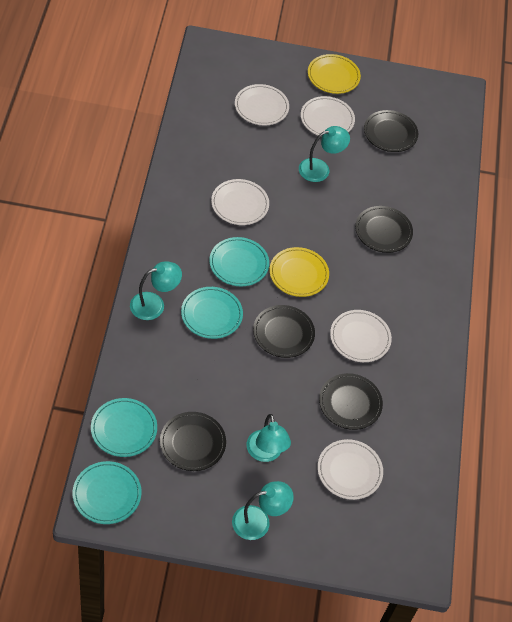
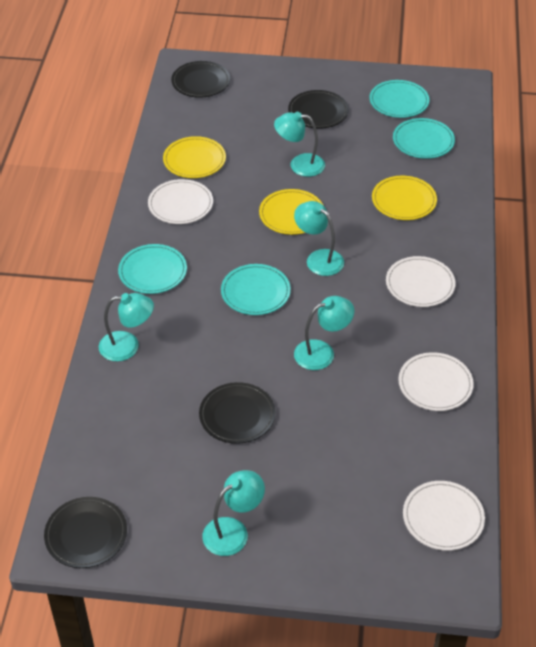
black plate: 5 -> 4
turquoise lamp: 4 -> 5
white plate: 5 -> 4
yellow plate: 2 -> 3

